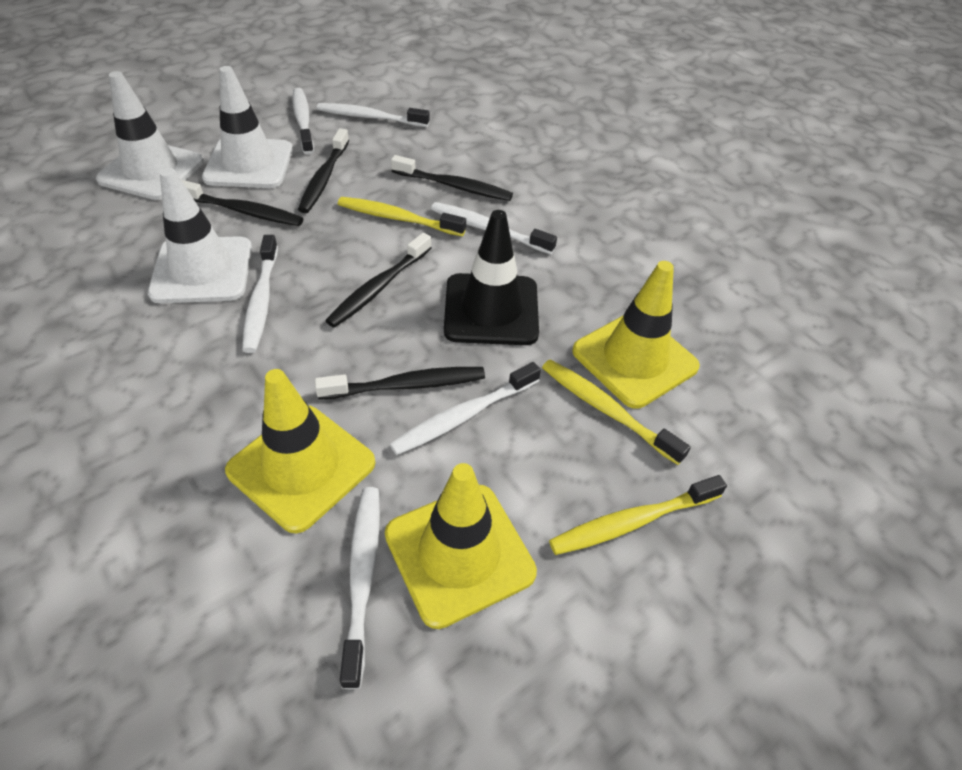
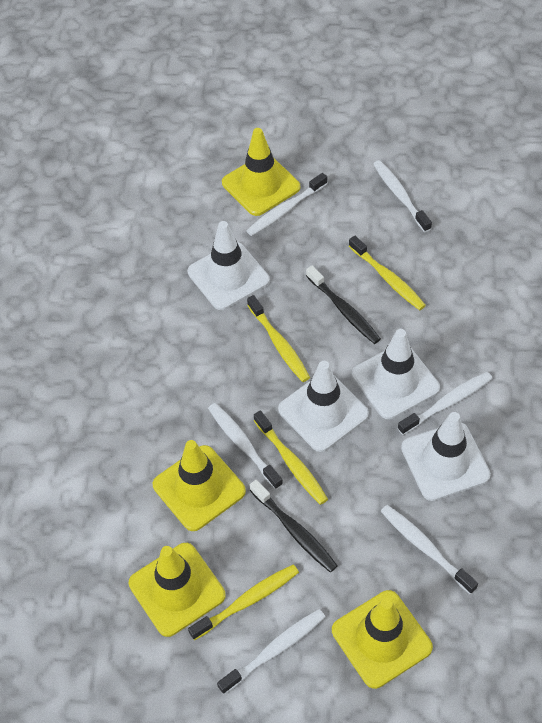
black toothbrush: 5 -> 2
black traffic cone: 1 -> 0
white traffic cone: 3 -> 4
yellow toothbrush: 3 -> 4
yellow traffic cone: 3 -> 4

